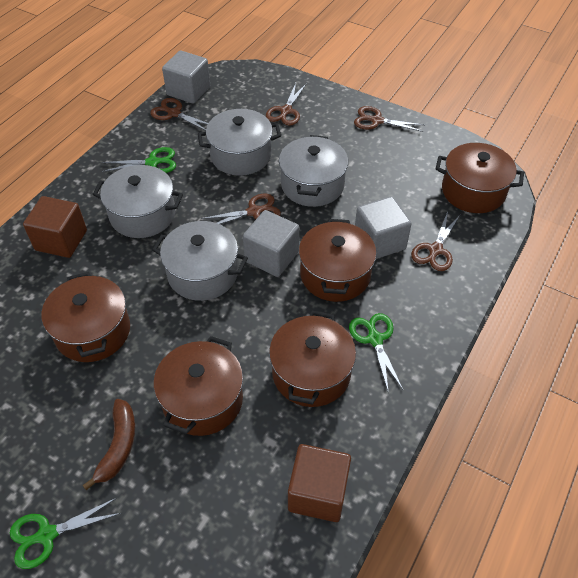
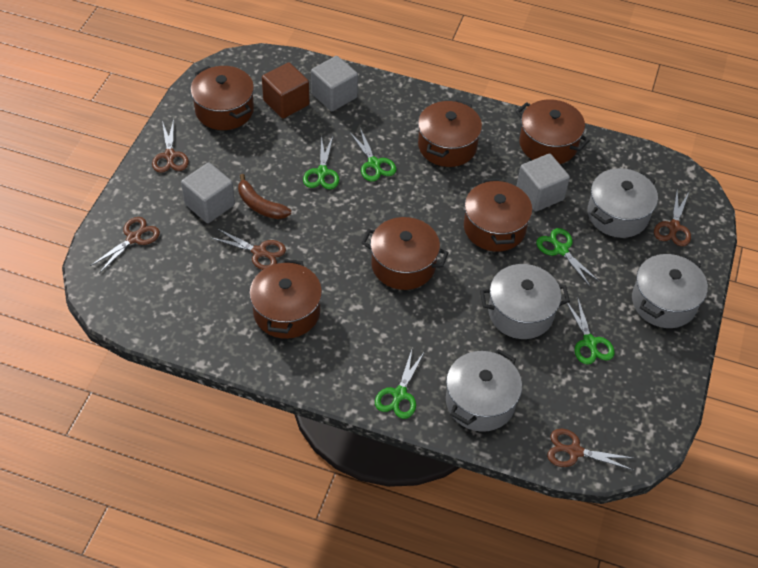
brown cube: 2 -> 1
brown pot: 5 -> 6
green scissors: 3 -> 5

